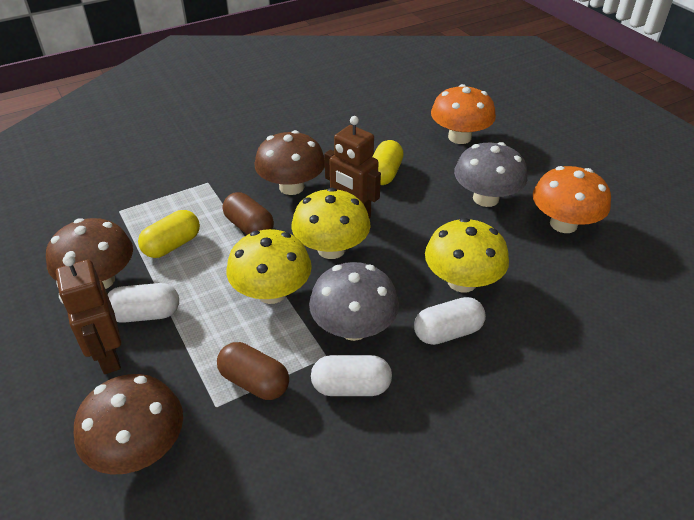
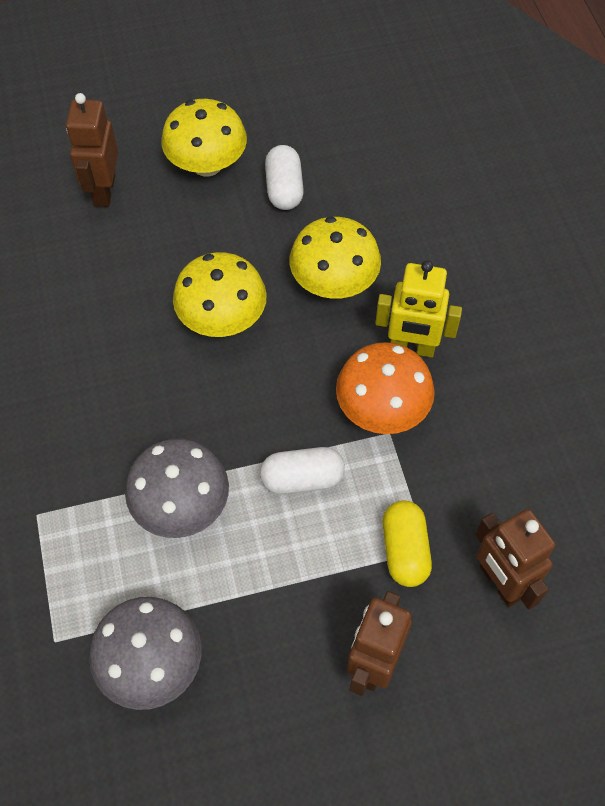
brown capsule: 2 -> 0
brown mushroom: 3 -> 0
brown robot: 2 -> 3
orange mushroom: 2 -> 1
white capsule: 3 -> 2
yellow capsule: 2 -> 1
yellow robot: 0 -> 1

